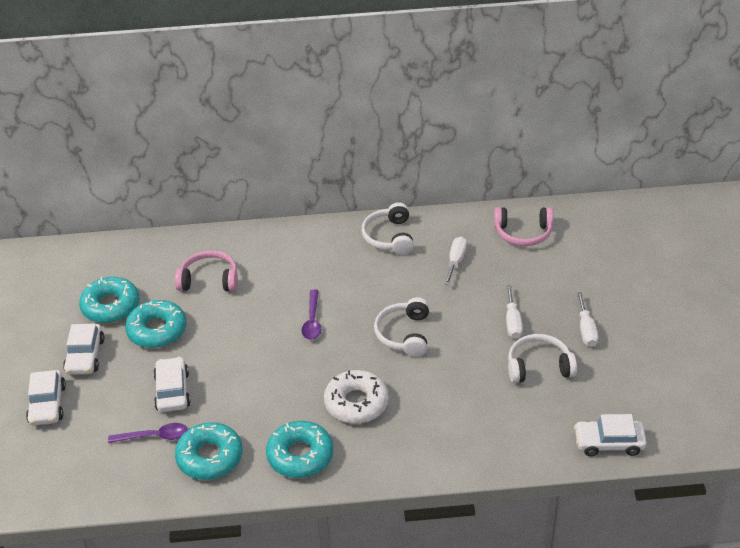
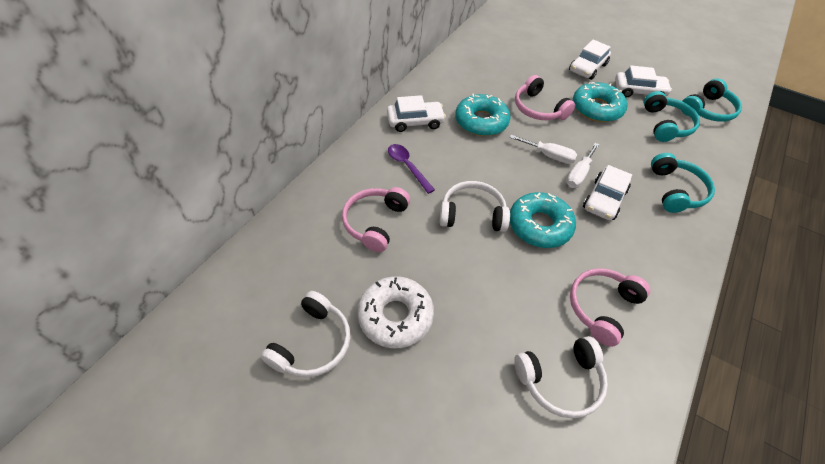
pink headphones: 2 -> 3
purple spoon: 2 -> 1
turquoise donut: 4 -> 3
turquoise headphones: 0 -> 3
white screwdriver: 3 -> 2

